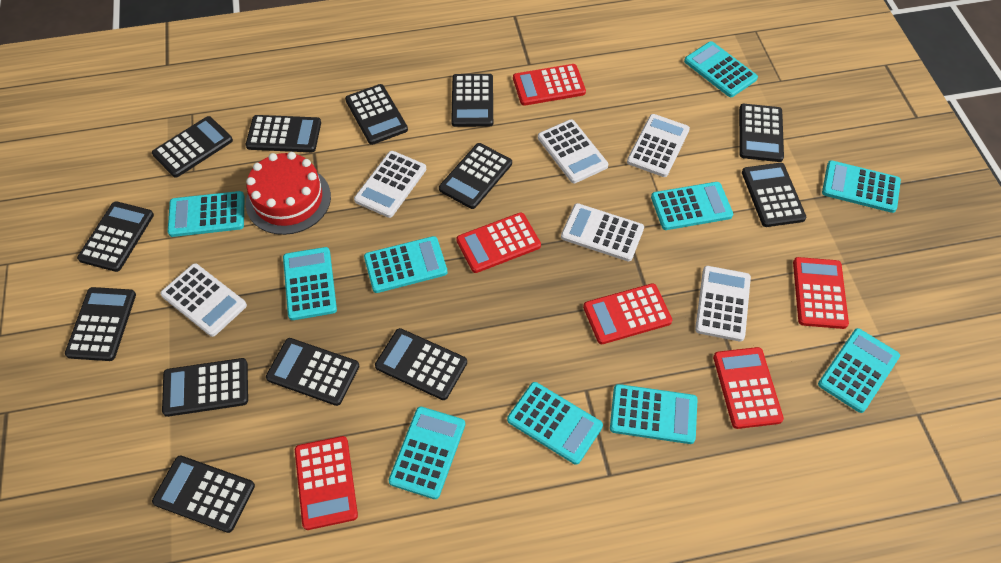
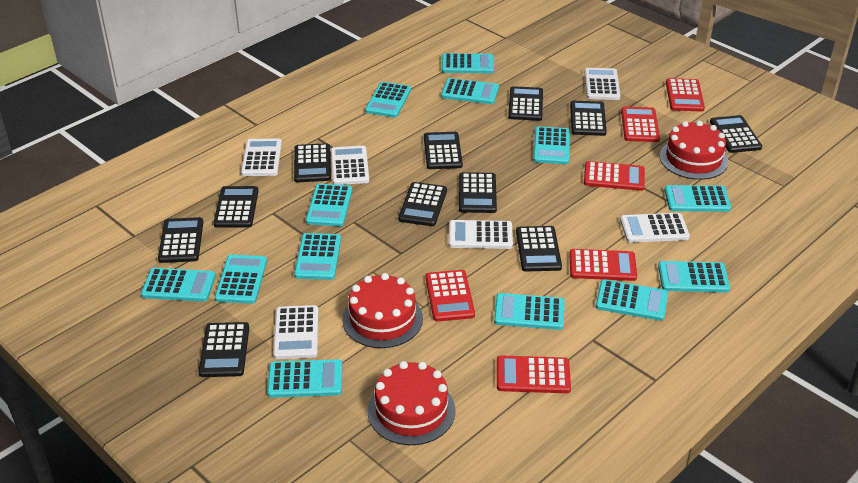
black calculator: 13 -> 11
red cake: 1 -> 3
turquoise calculator: 10 -> 13

